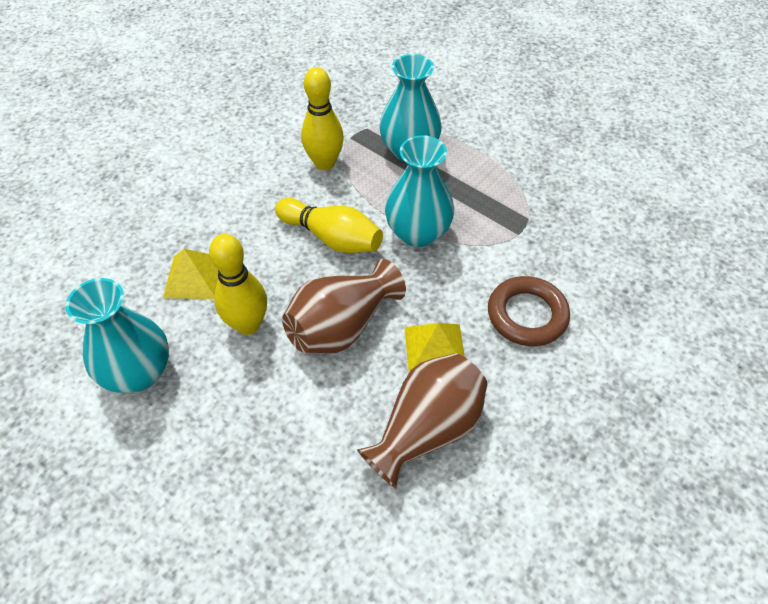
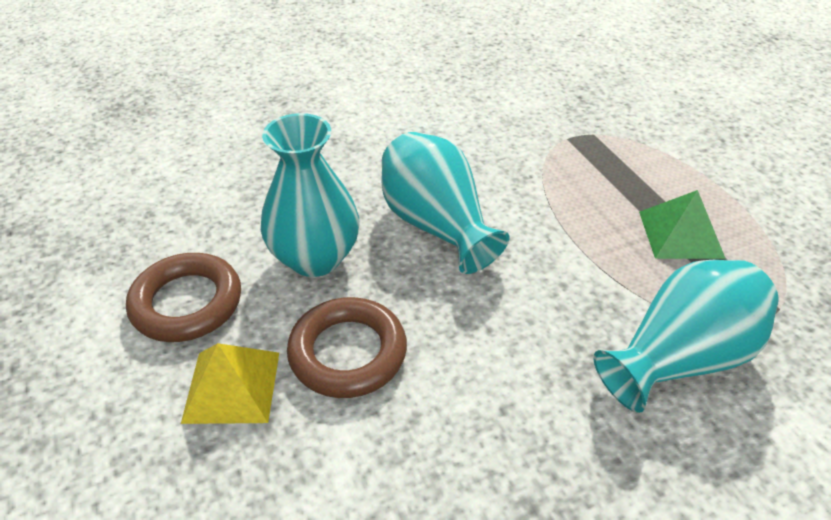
brown ring: 1 -> 2
brown vase: 2 -> 0
green pyramid: 0 -> 1
yellow bowling pin: 3 -> 0
yellow pyramid: 2 -> 1

